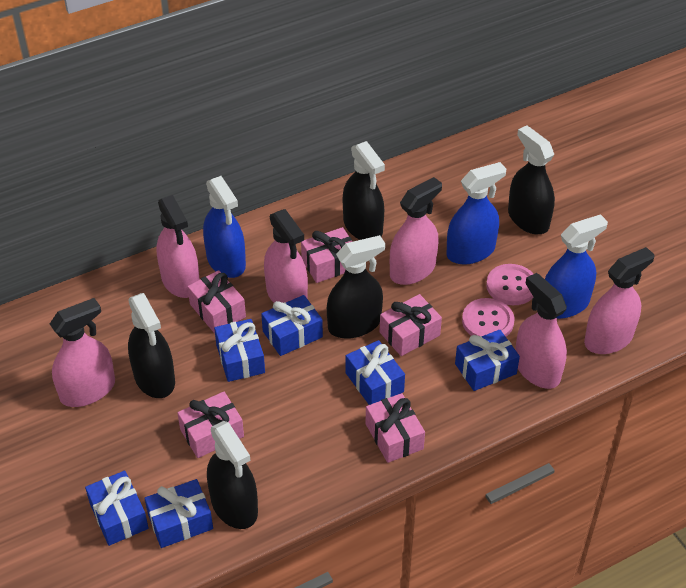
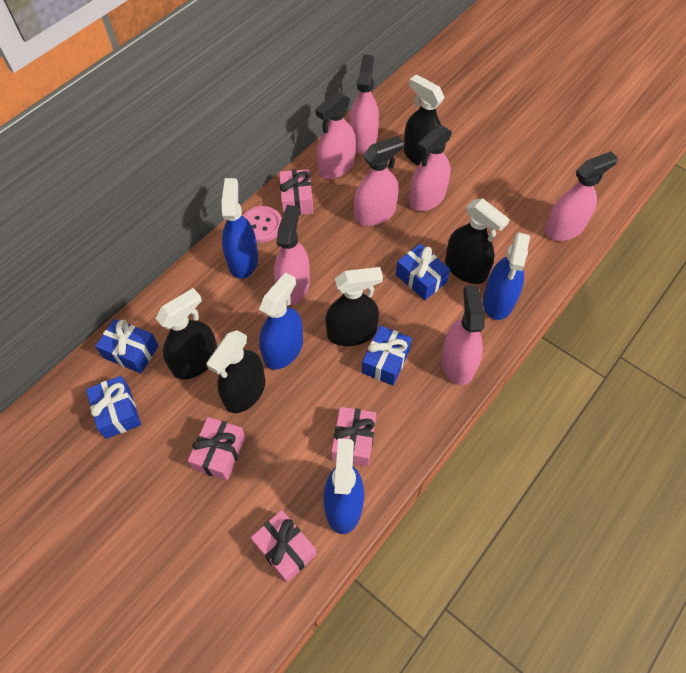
blue gift: 6 -> 4
blue spray bottle: 3 -> 4
pink button: 2 -> 1
pink gift: 5 -> 4
pink spray bottle: 6 -> 7

